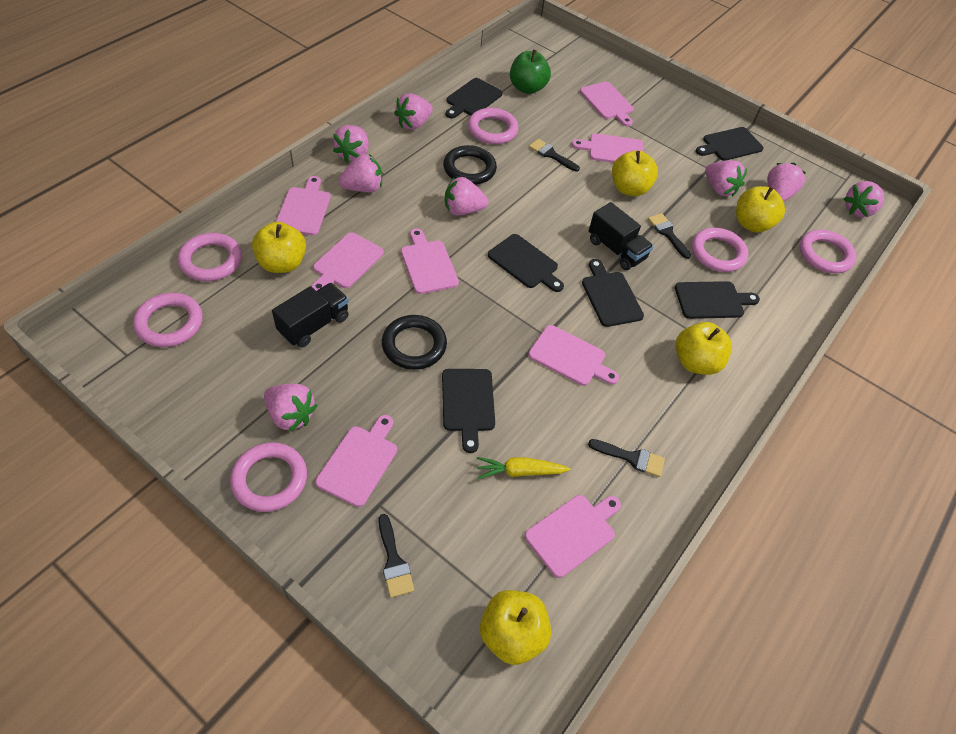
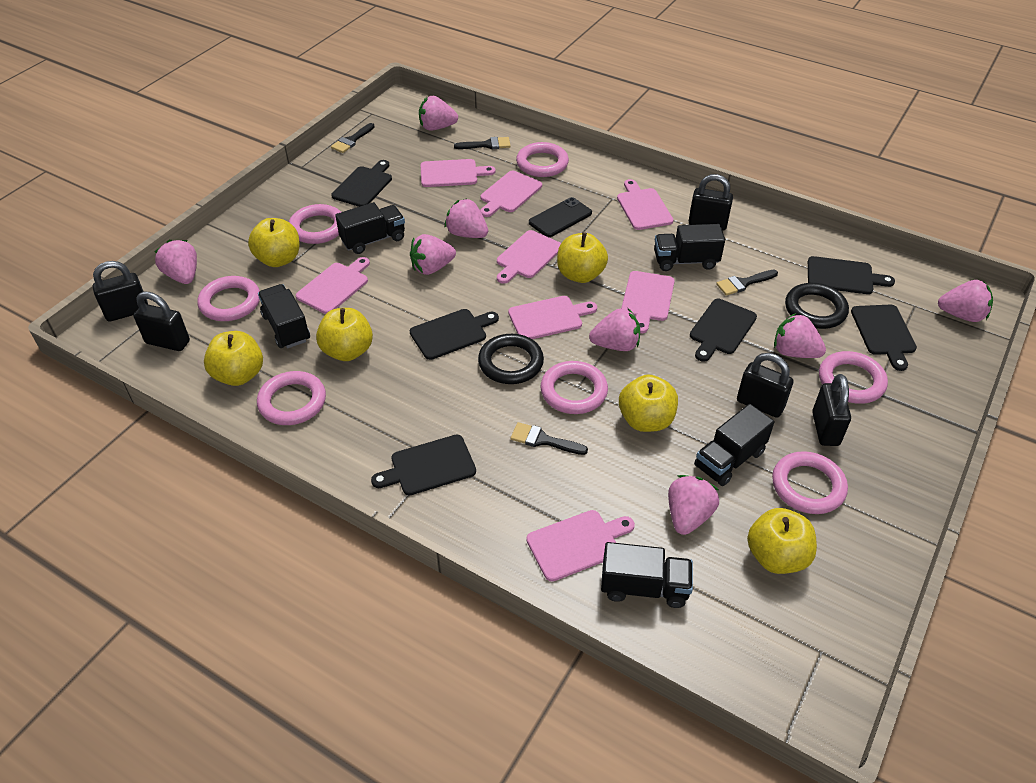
black padlock: 0 -> 5
black phone: 0 -> 1
black truck: 2 -> 5
green apple: 1 -> 0
pink ring: 6 -> 7
yellow apple: 5 -> 6
yellow carrot: 1 -> 0

